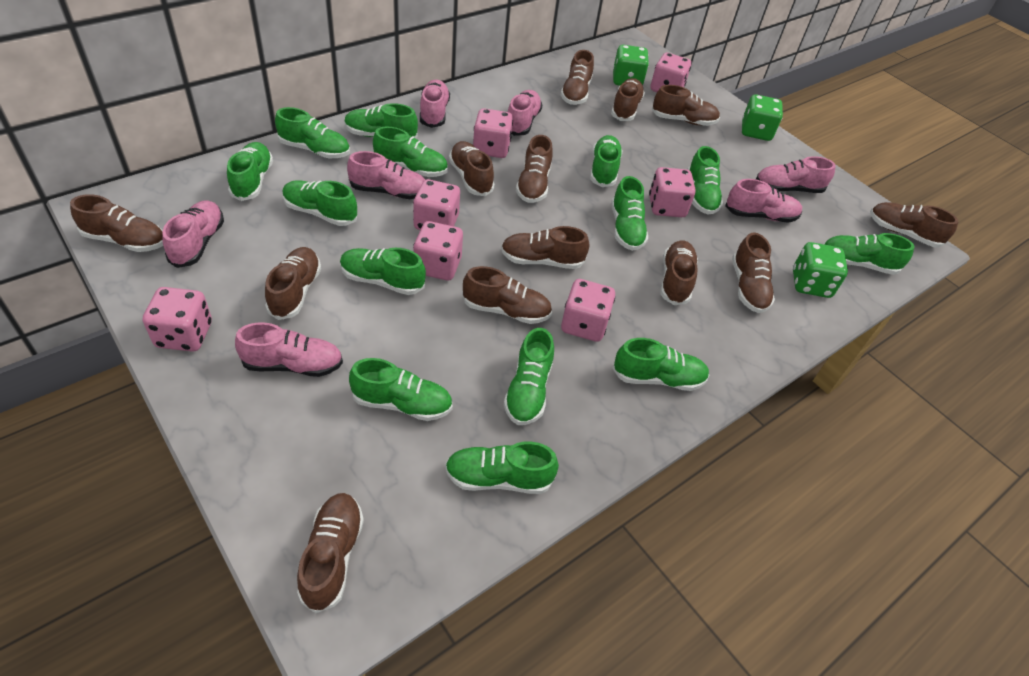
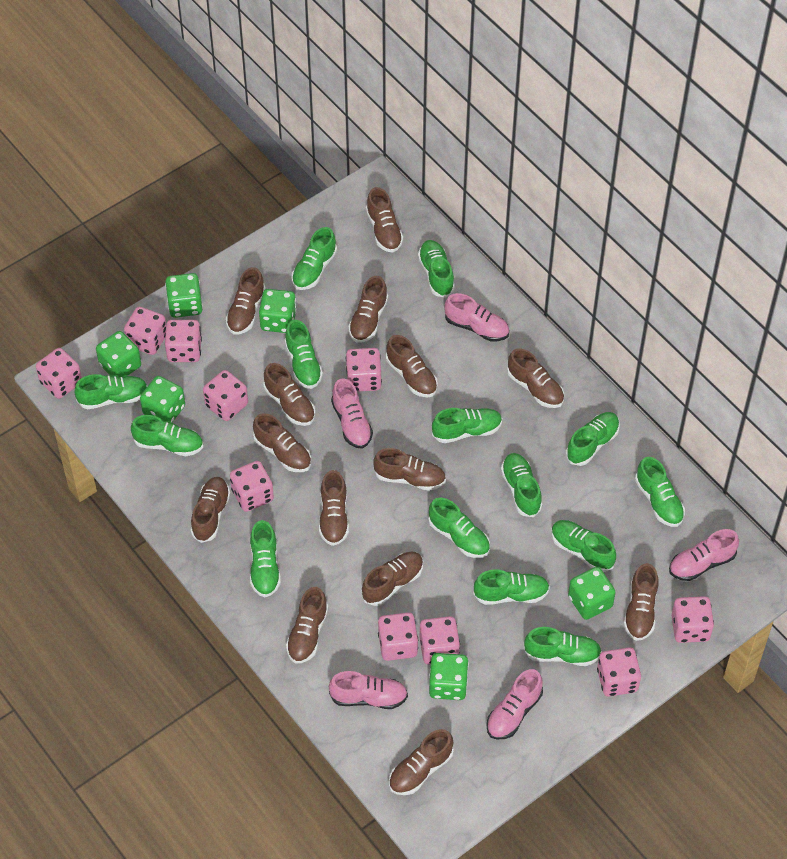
brown shoe: 13 -> 14
green dice: 3 -> 6
pink dice: 7 -> 10
pink shoe: 7 -> 5

